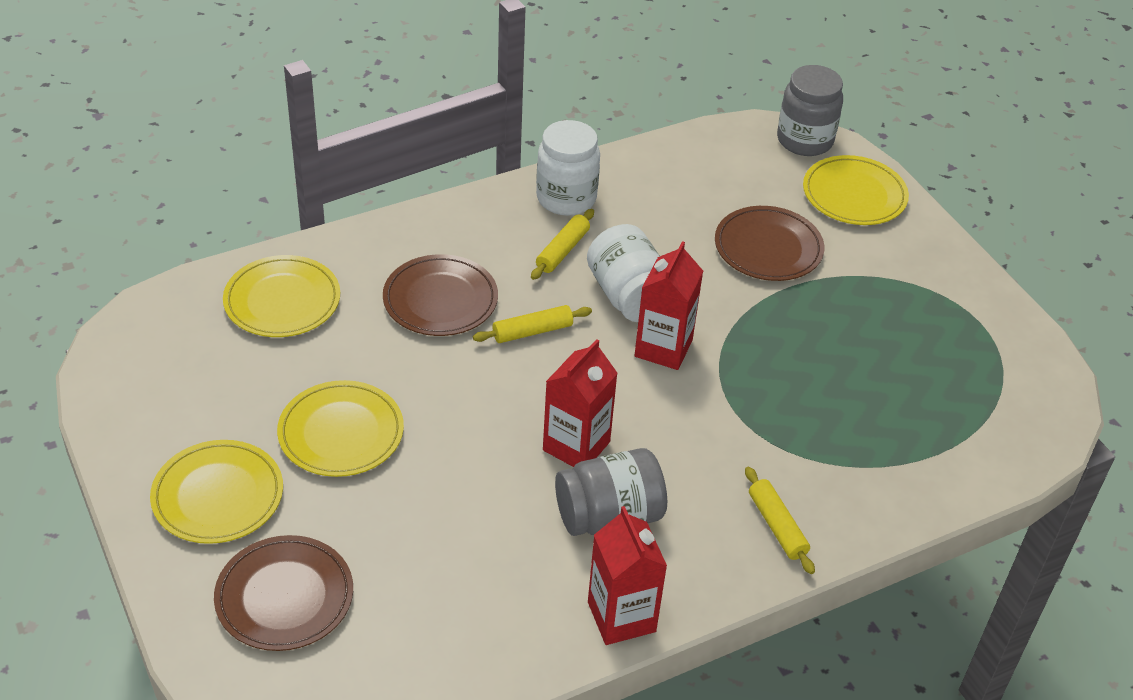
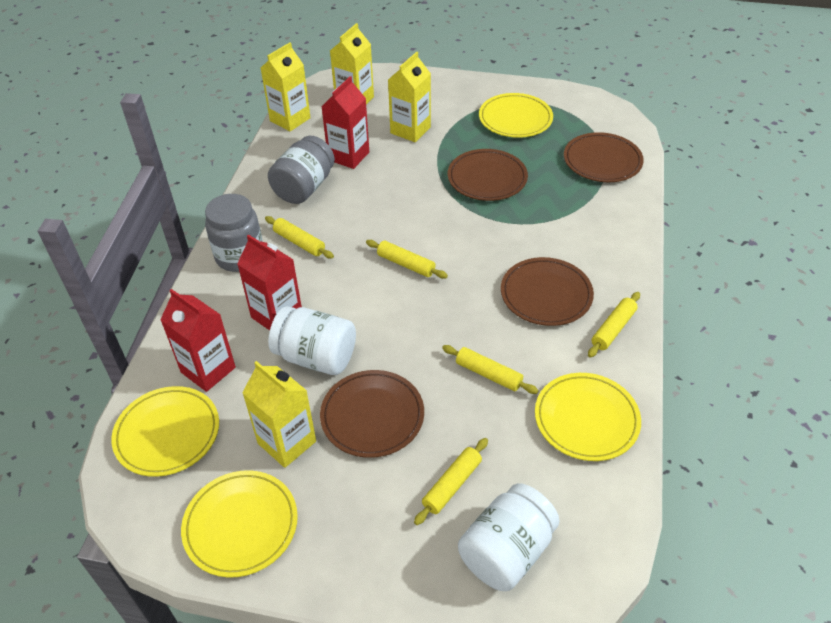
brown plate: 3 -> 4
yellow carton: 0 -> 4
yellow rolling pin: 3 -> 5

